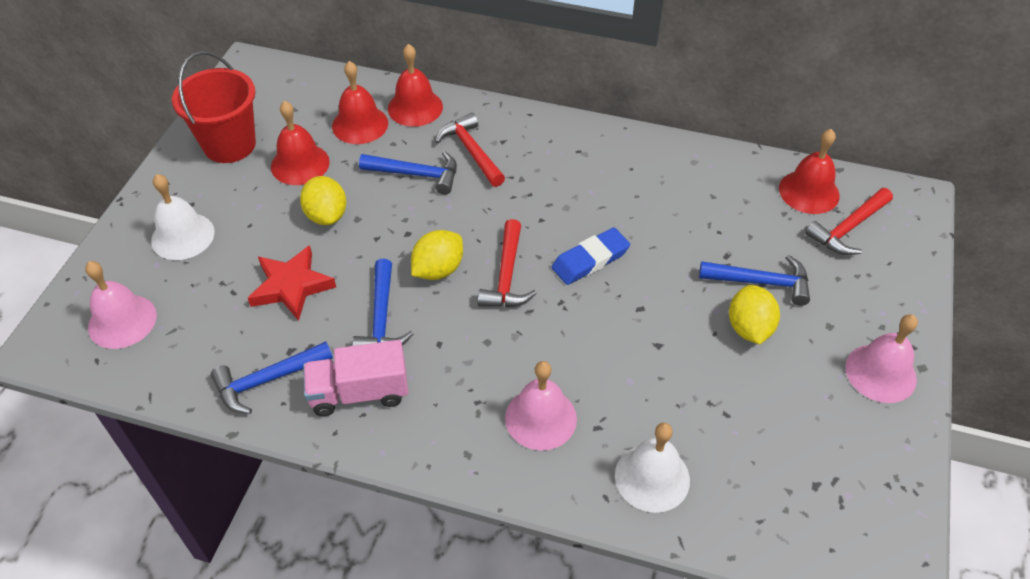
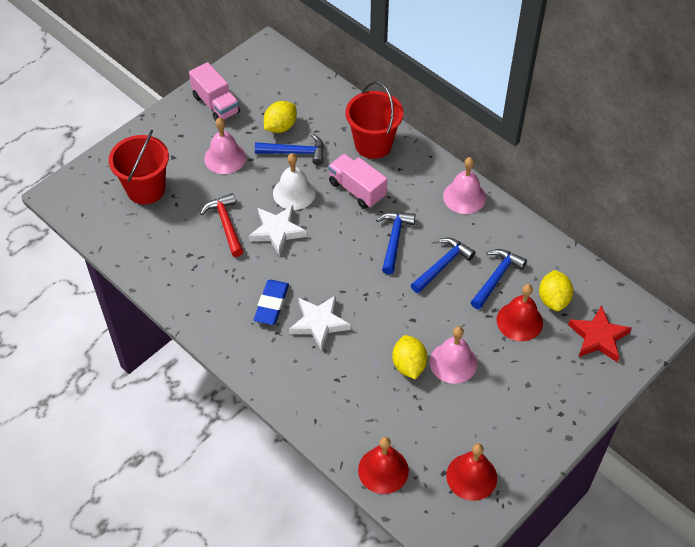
pink truck: 1 -> 2
red bell: 4 -> 3
red bucket: 1 -> 2
red hammer: 3 -> 1
white bell: 2 -> 1
white star: 0 -> 2

